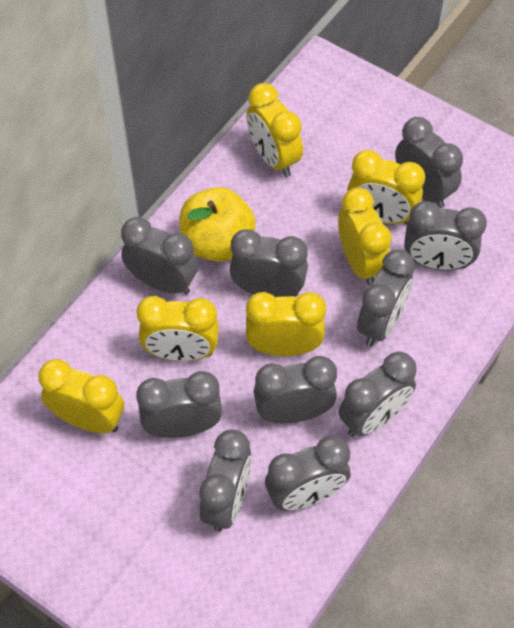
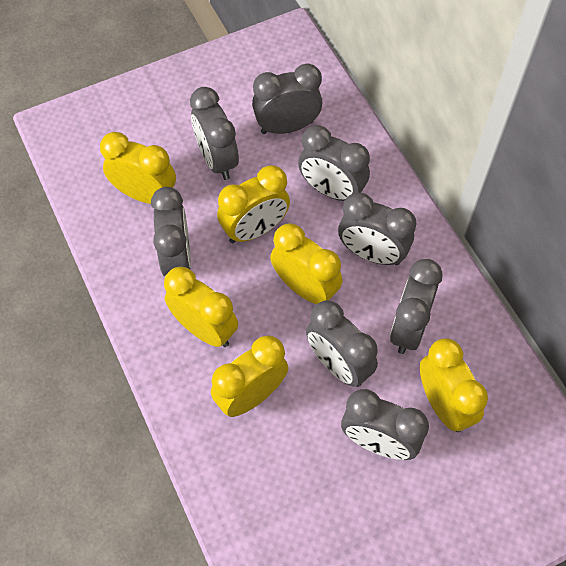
grey clock: 10 -> 8
yellow apple: 1 -> 0

